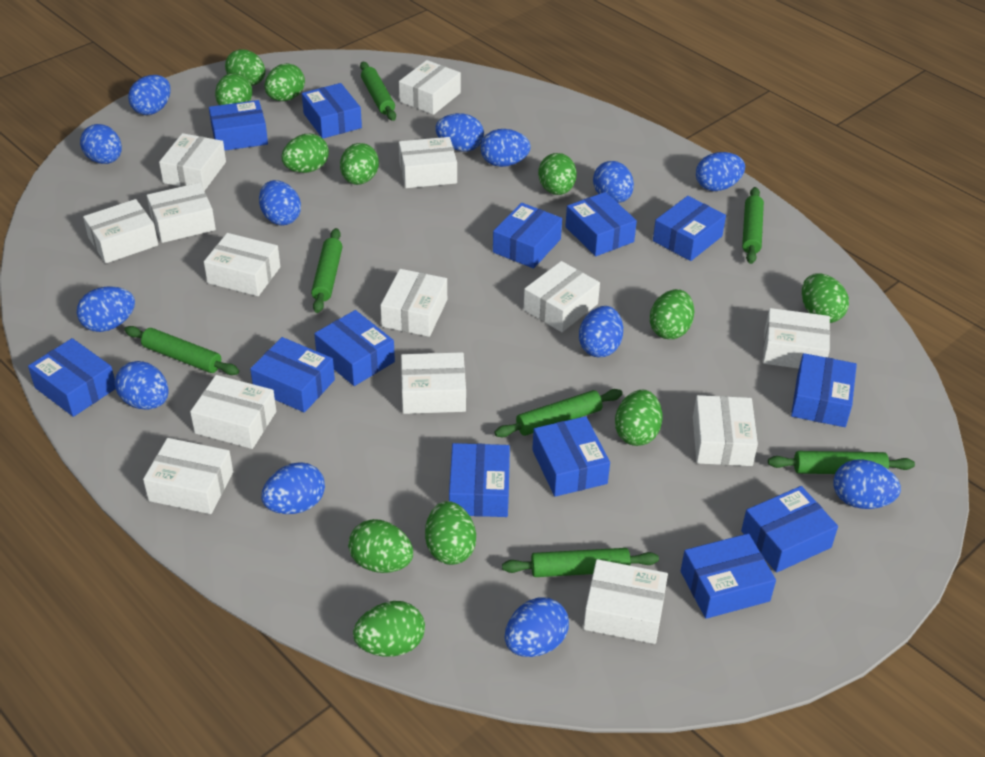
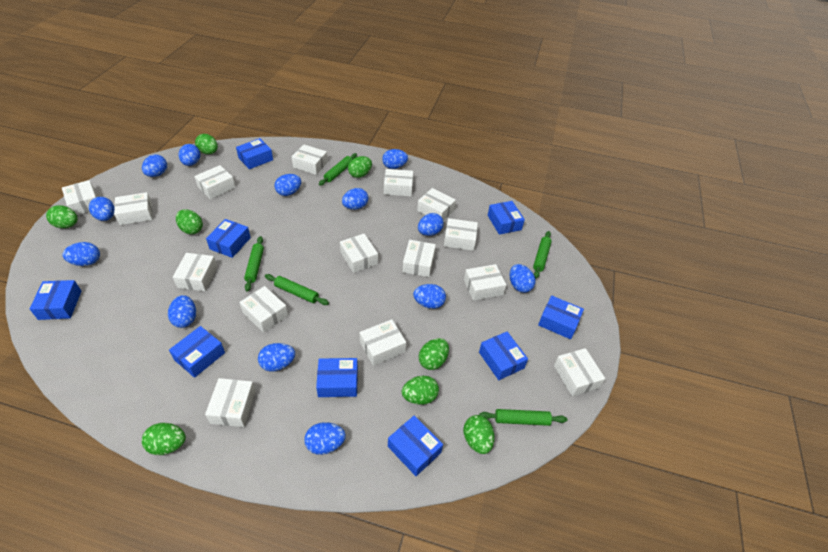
blue box: 13 -> 9
green egg: 12 -> 8
green rolling pin: 7 -> 5
white box: 14 -> 15

